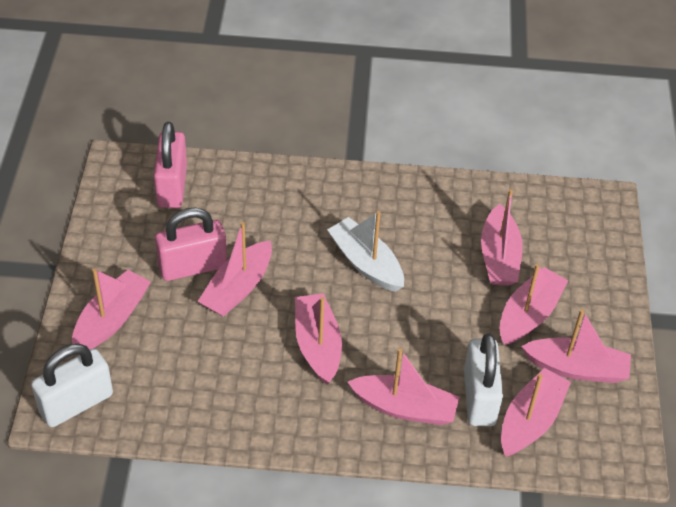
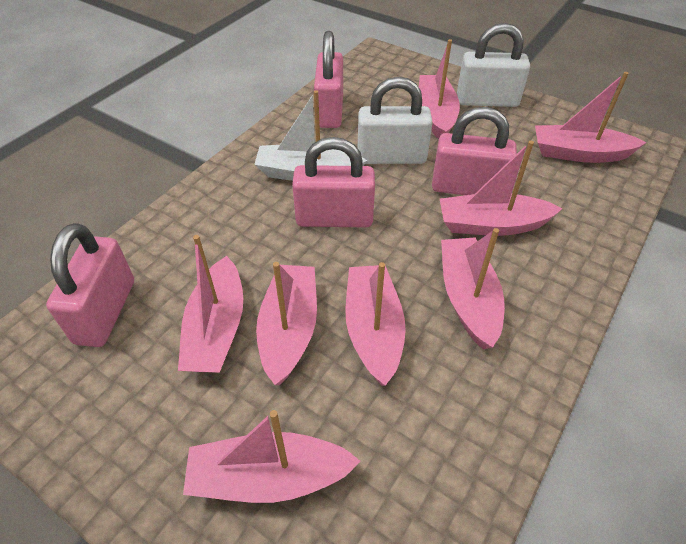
pink padlock: 2 -> 4

